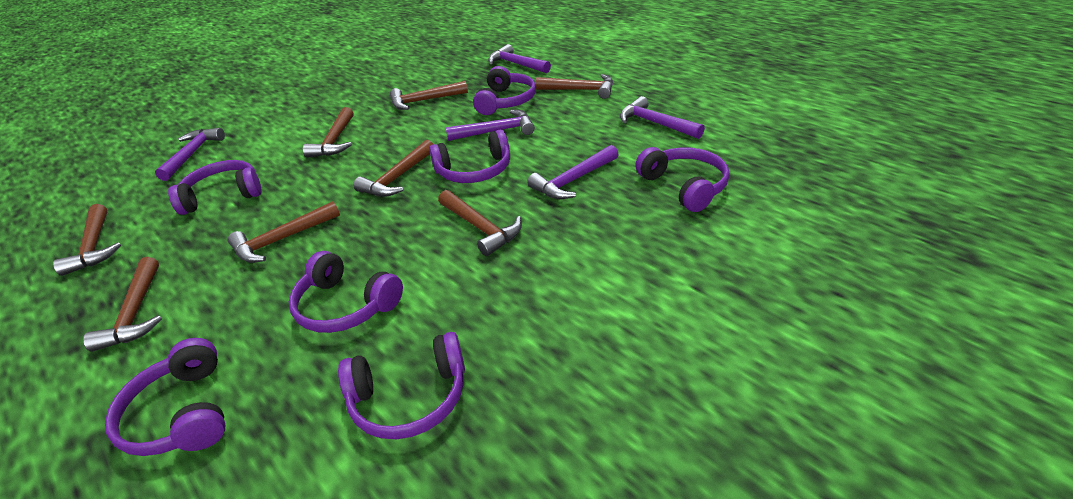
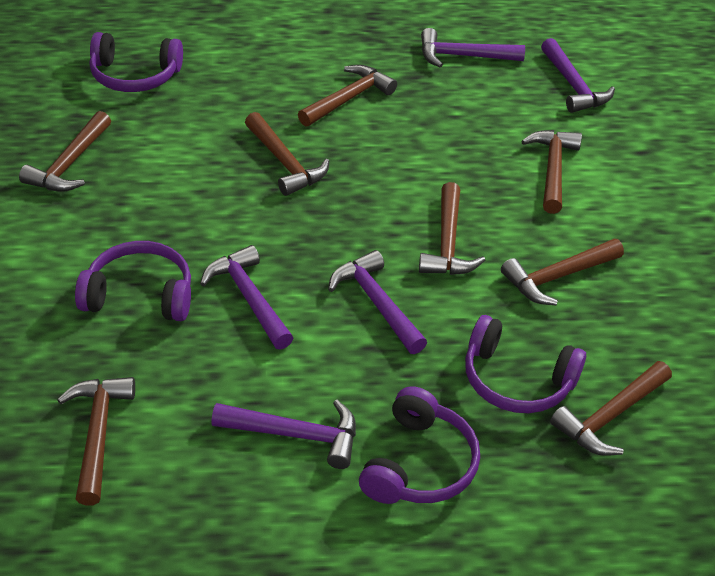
purple headphones: 7 -> 4

